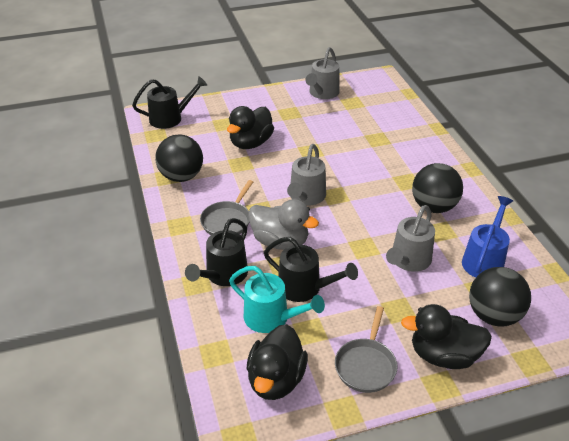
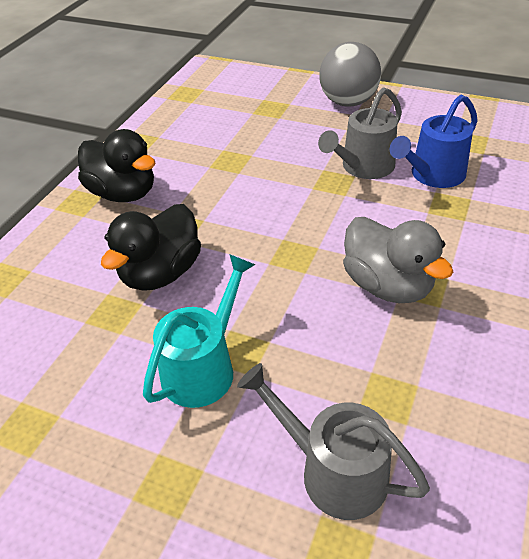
black ball: 3 -> 0
black duck: 3 -> 2
black watering can: 3 -> 0
grey ball: 0 -> 1
grey pan: 2 -> 0
grey watering can: 3 -> 2

